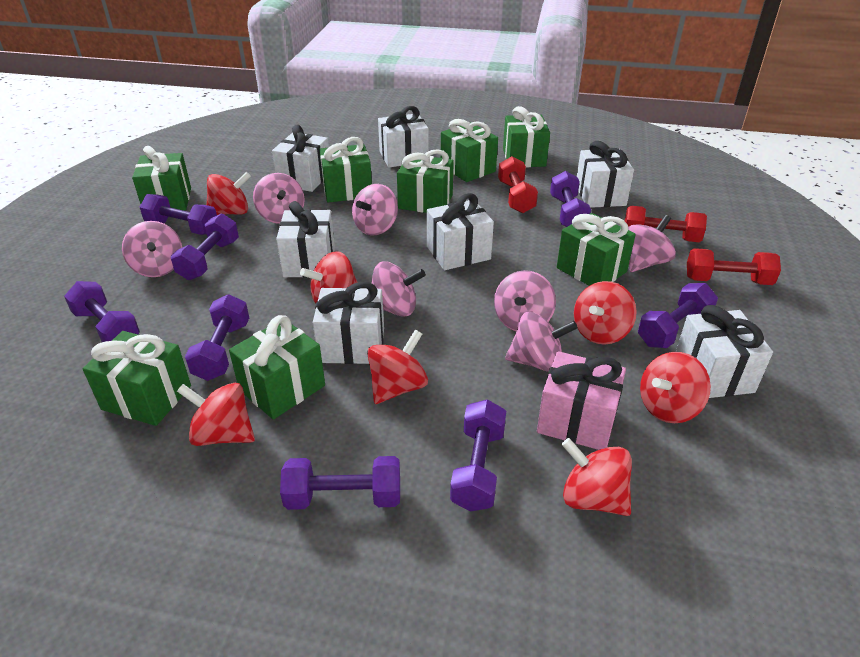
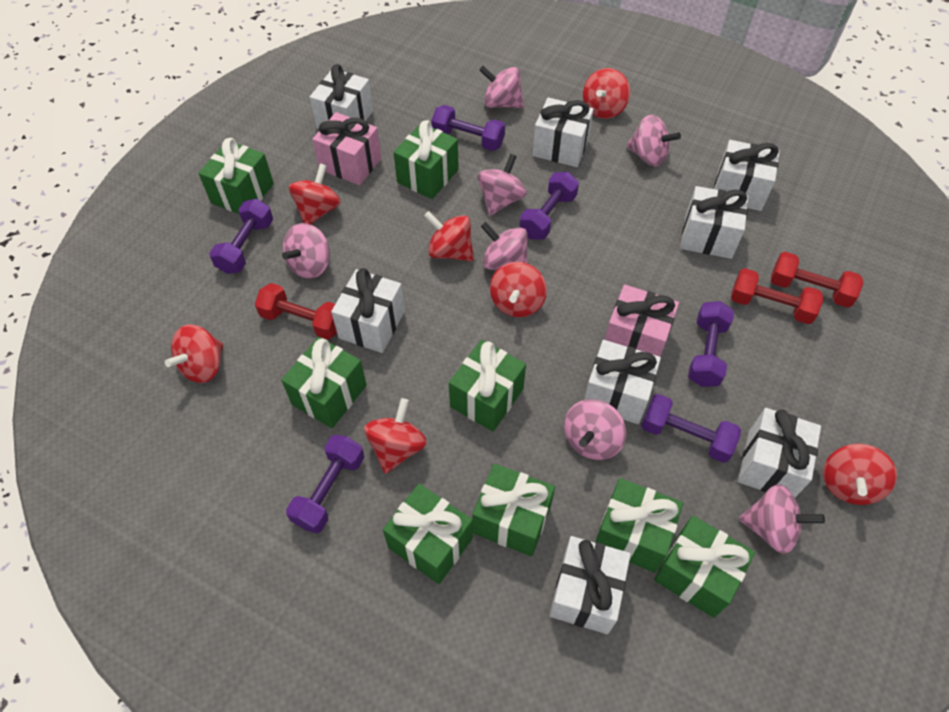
pink gift: 1 -> 2
purple dumbbell: 8 -> 6
white gift: 7 -> 8

